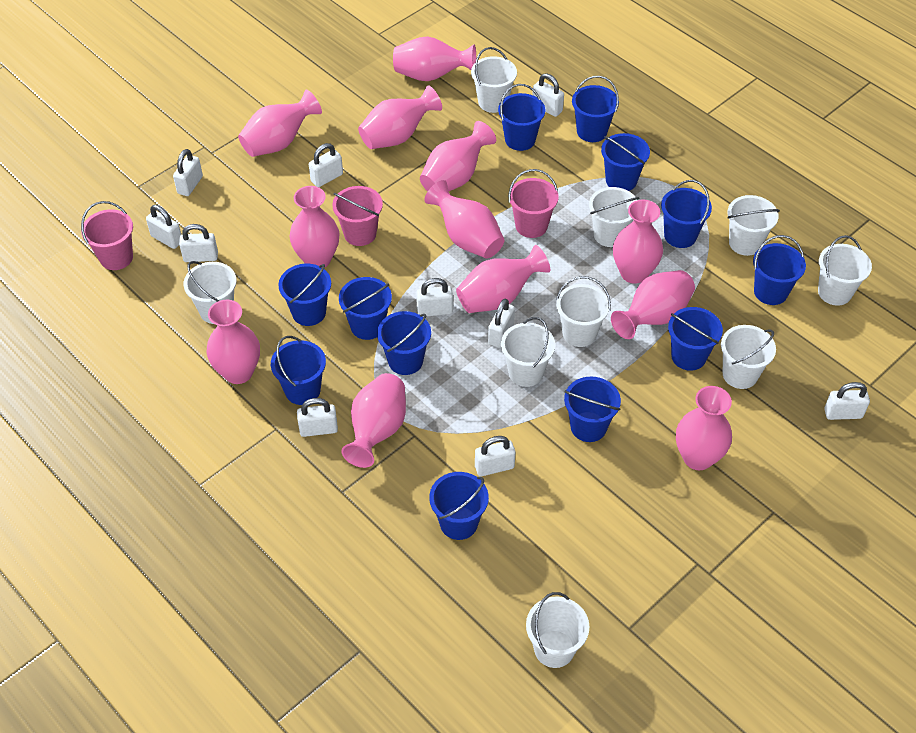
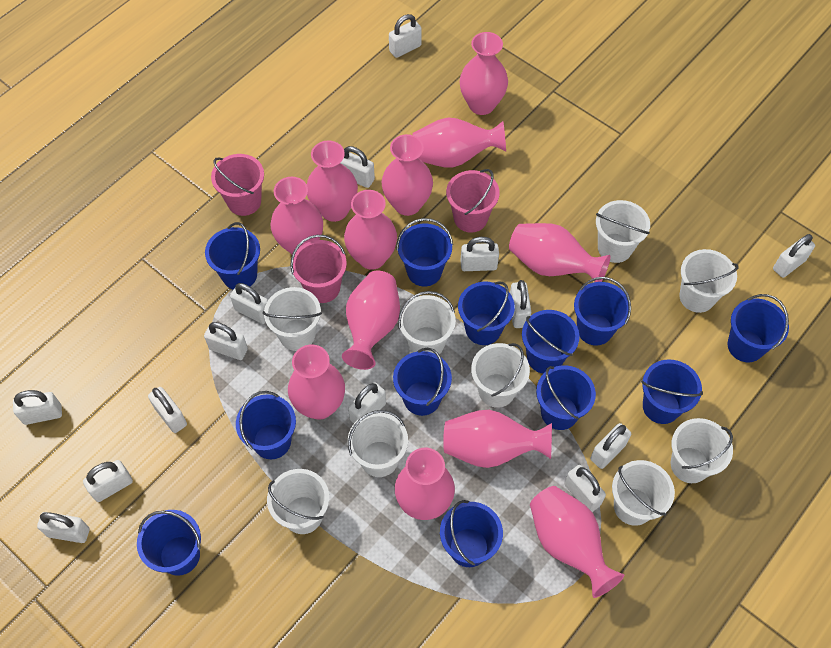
white padlock: 10 -> 14

